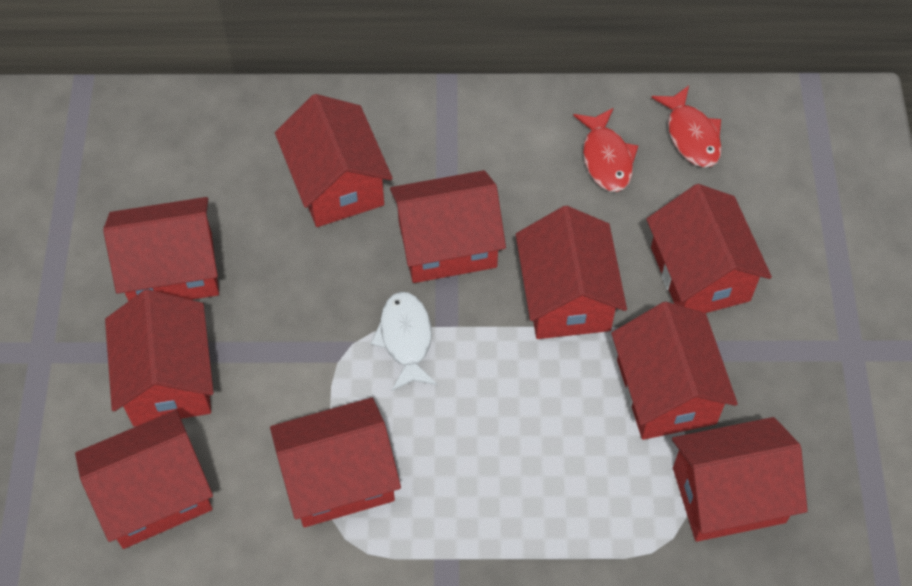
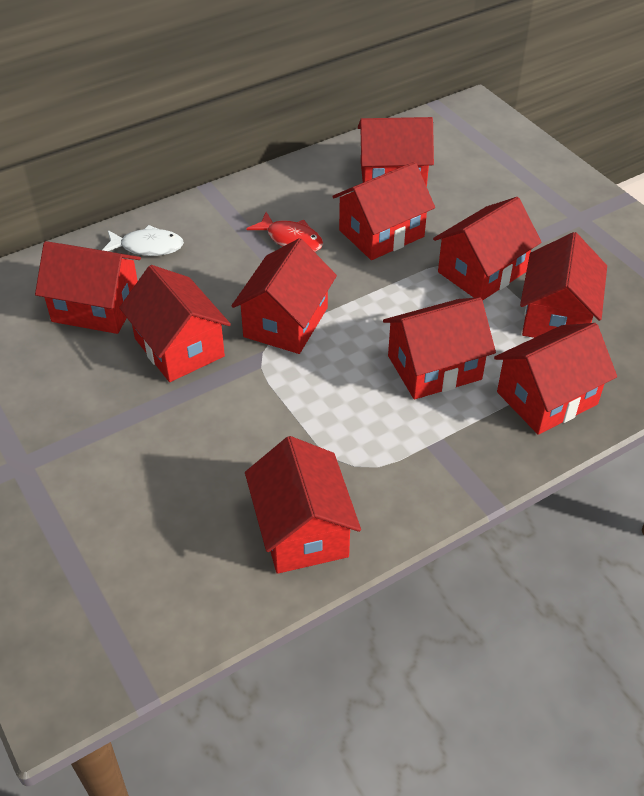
red fish: 2 -> 1

